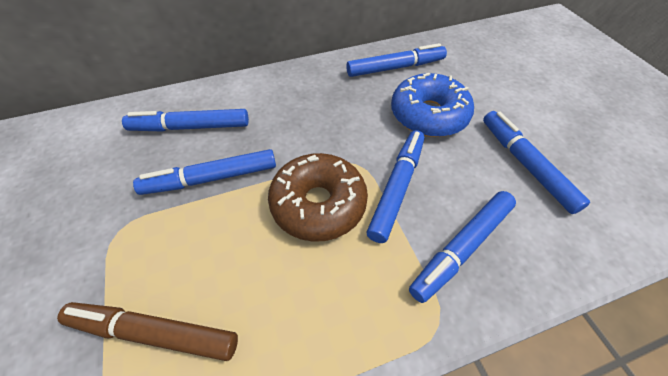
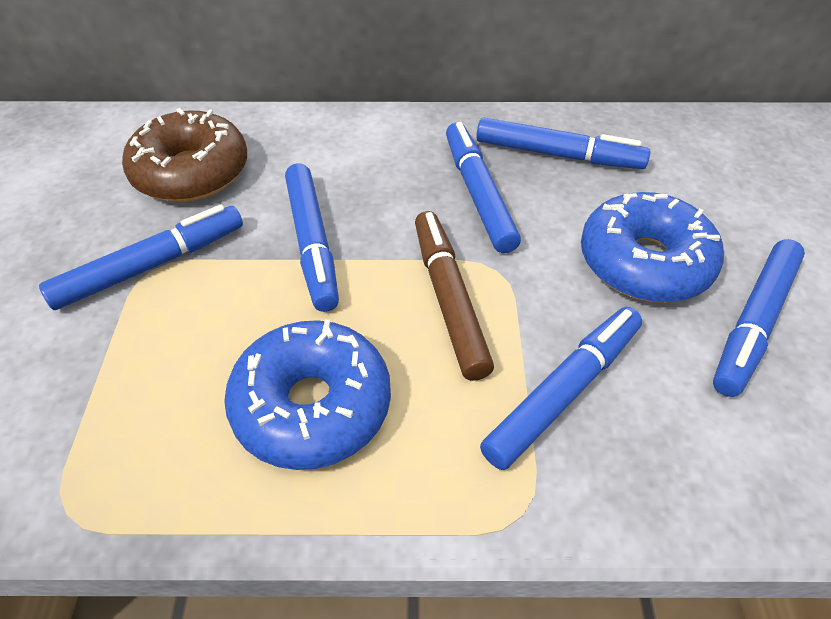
blue donut: 1 -> 2

